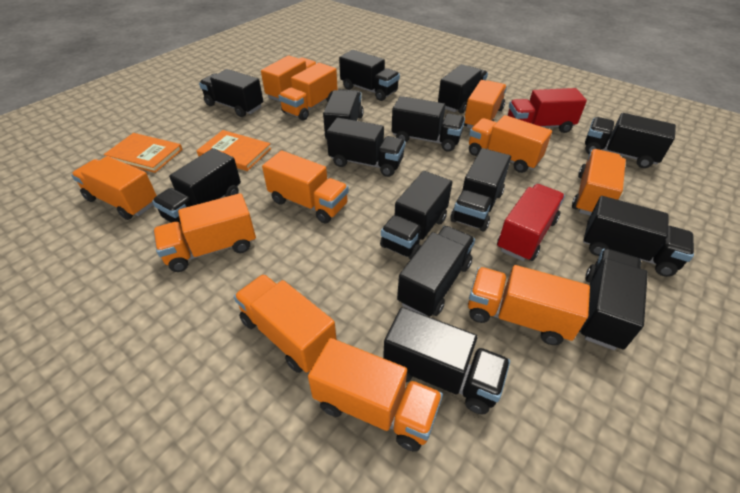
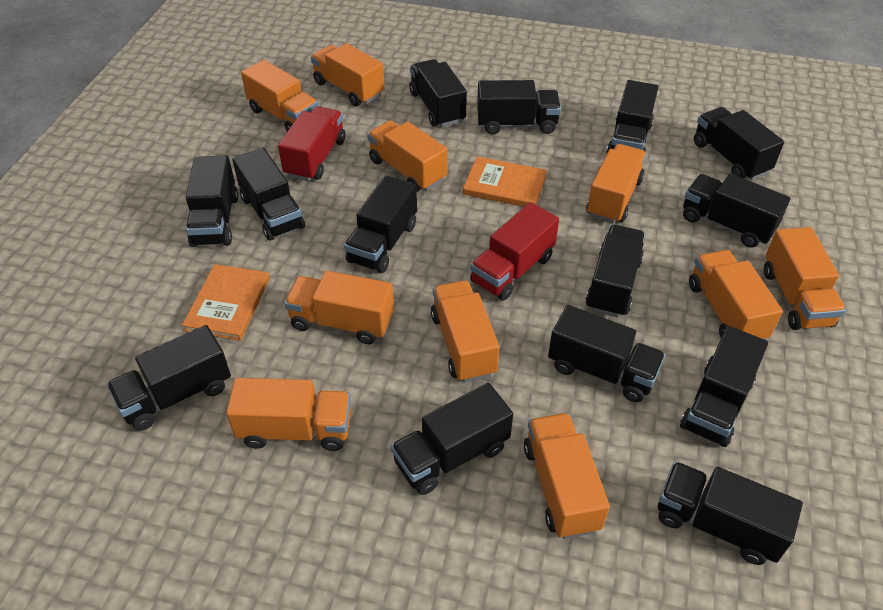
orange truck: 11 -> 10

